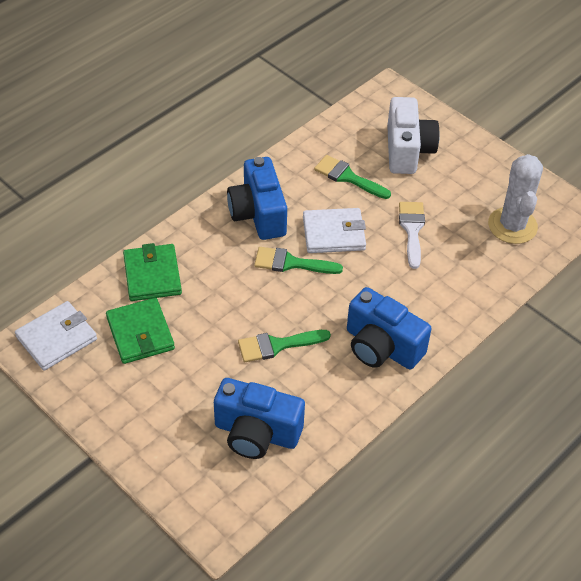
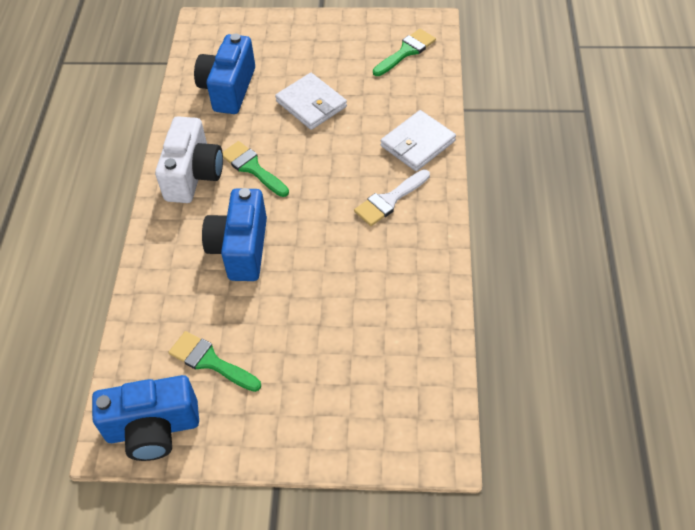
green wallet: 2 -> 0
white cactus: 1 -> 0

